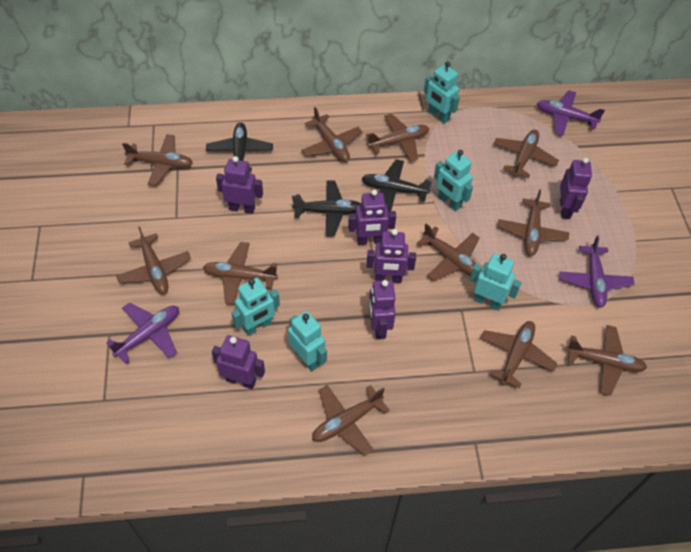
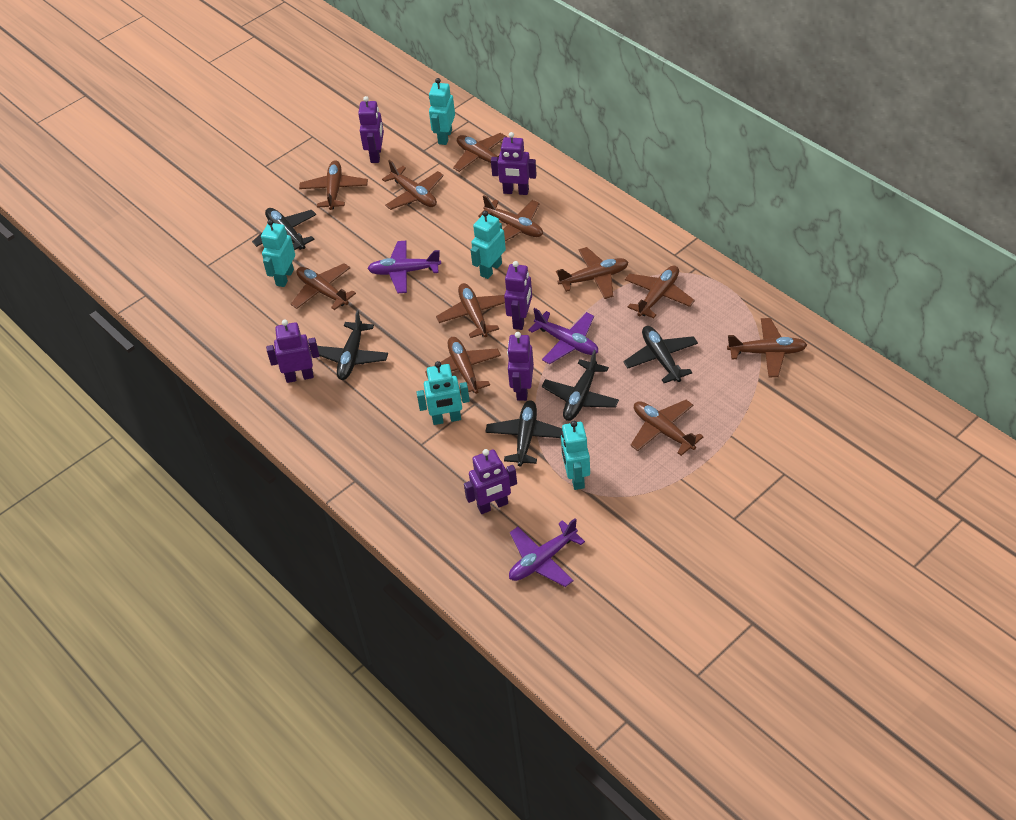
black plane: 3 -> 5

